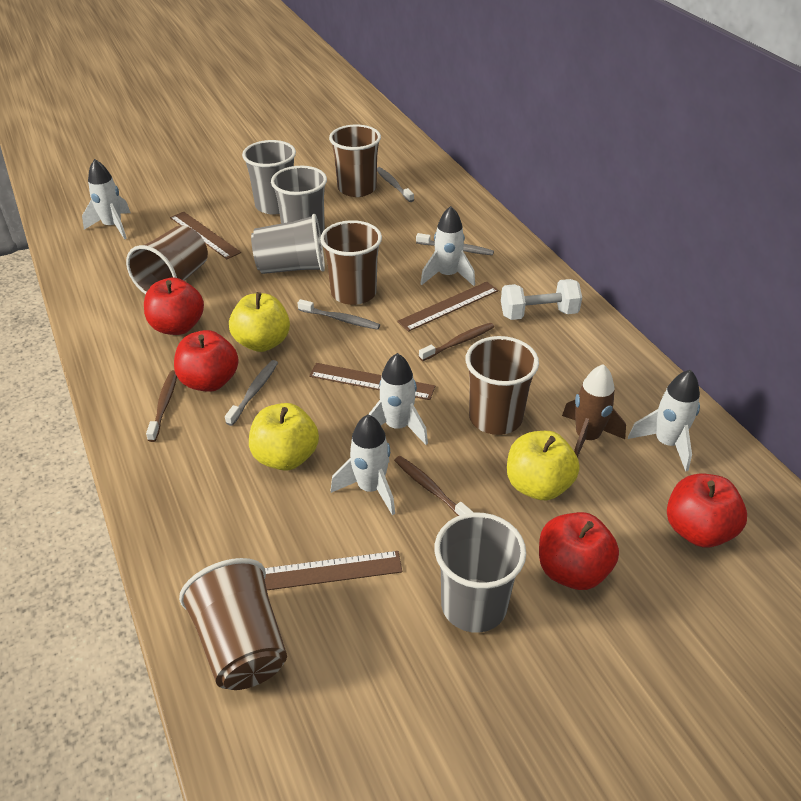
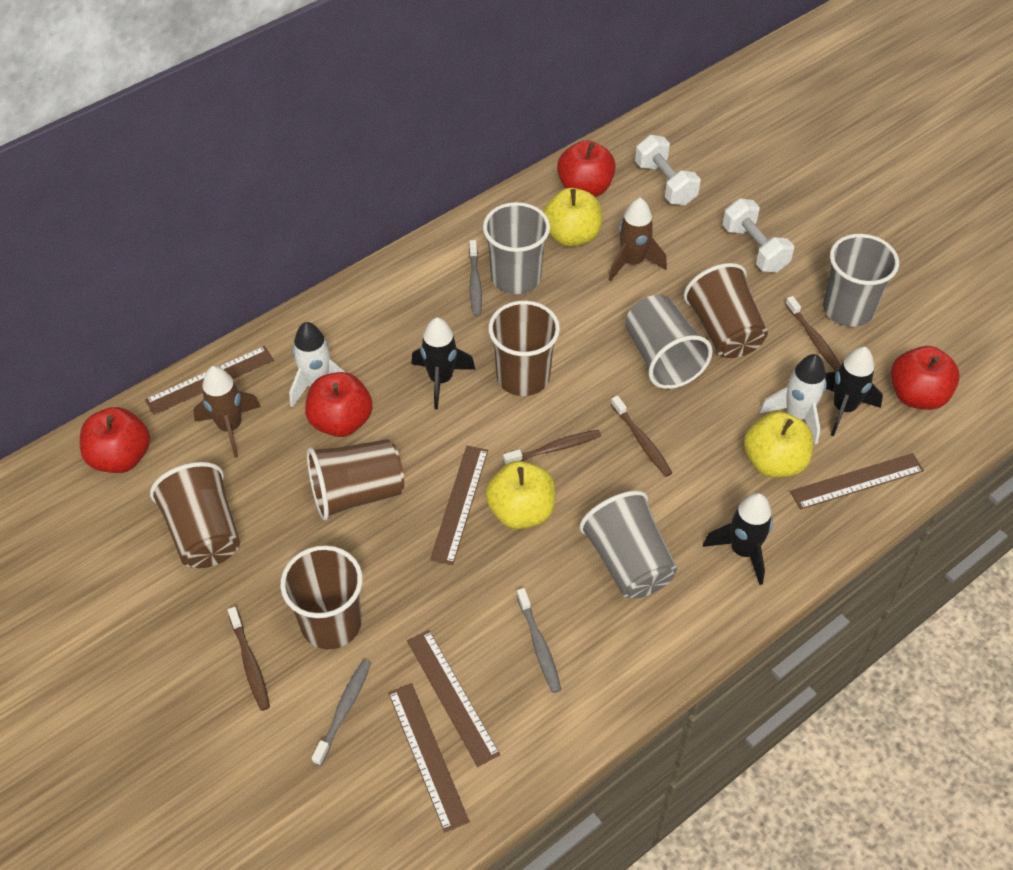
black rocket: 0 -> 3
brown rocket: 1 -> 2
brown ruler: 4 -> 5
brown toothbrush: 3 -> 4
grey toothbrush: 4 -> 3
white dumbbell: 1 -> 2
white rocket: 5 -> 2

